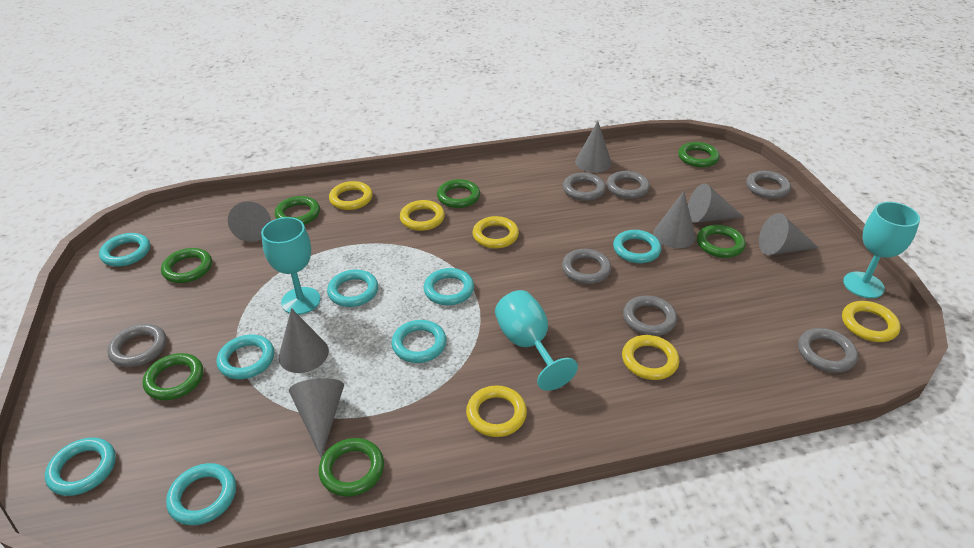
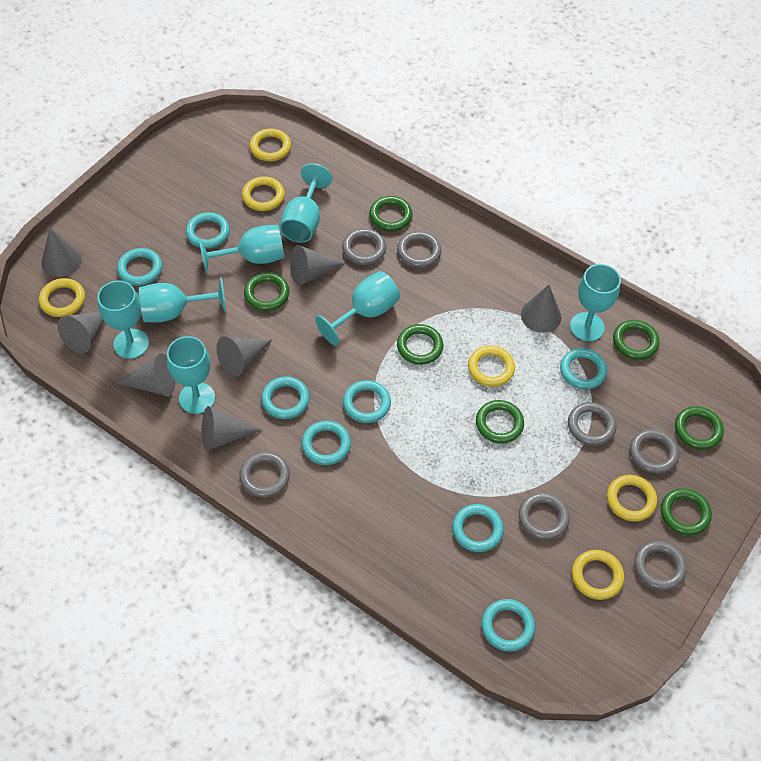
turquoise goblet: 3 -> 7

